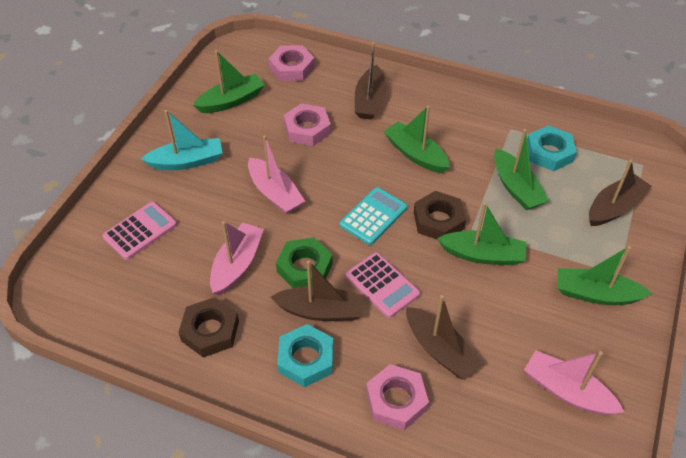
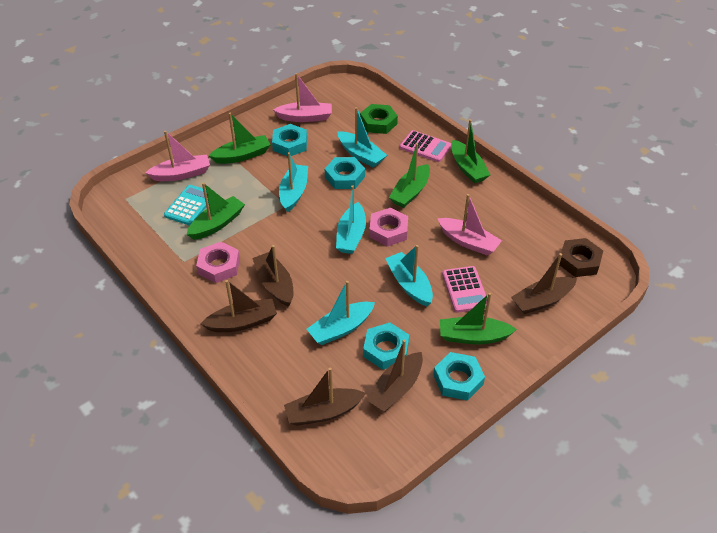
brown boat: 4 -> 5
brown nut: 2 -> 1
pink nut: 3 -> 2
turquoise boat: 1 -> 5
turquoise nut: 2 -> 4

